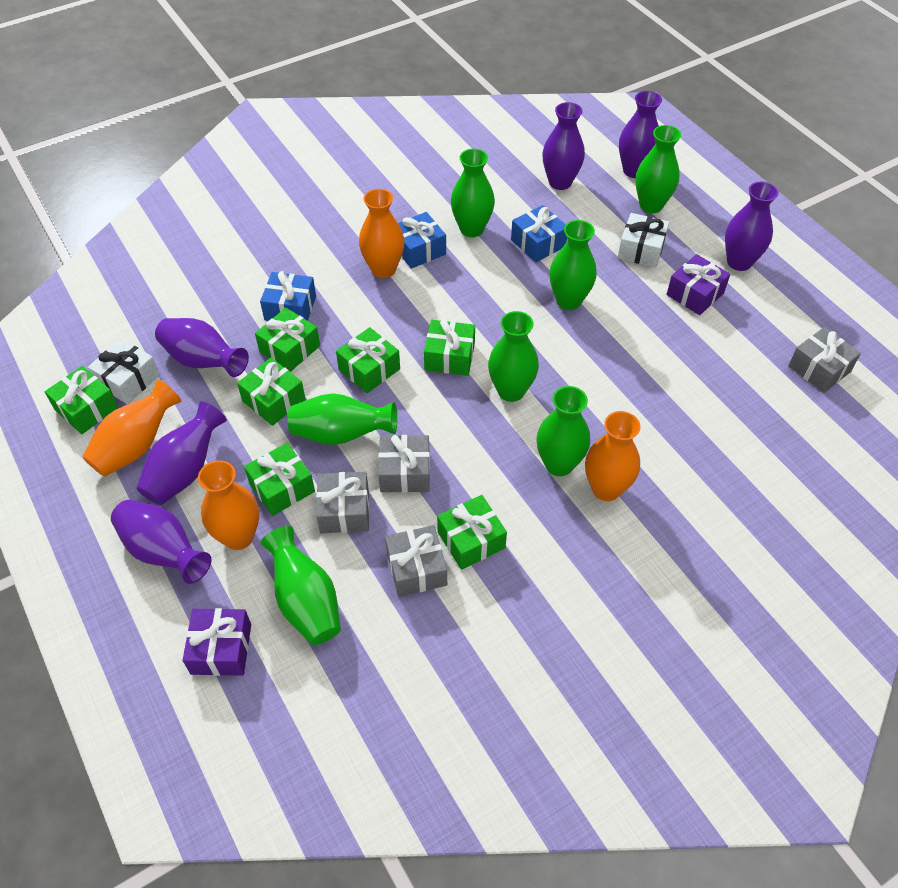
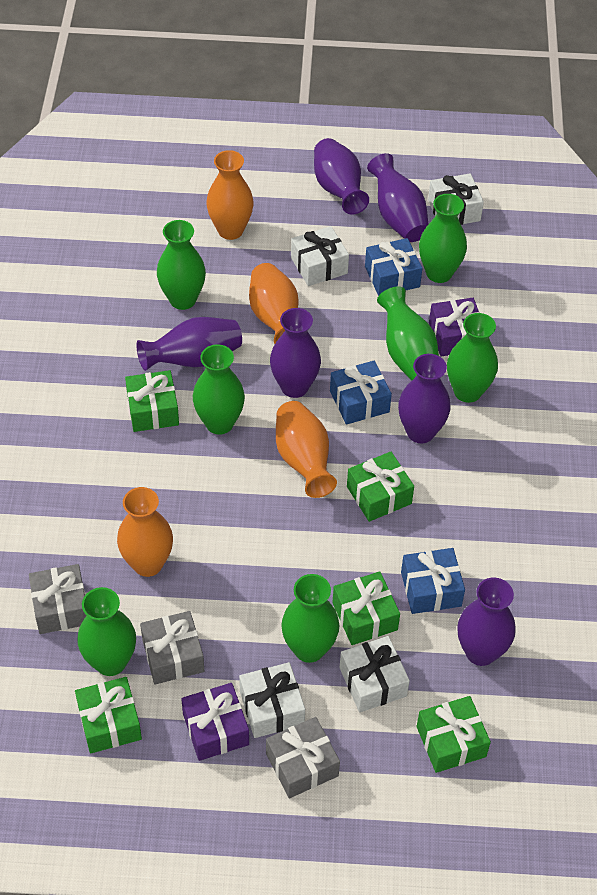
green gift: 7 -> 5
grey gift: 4 -> 3
white gift: 2 -> 4

